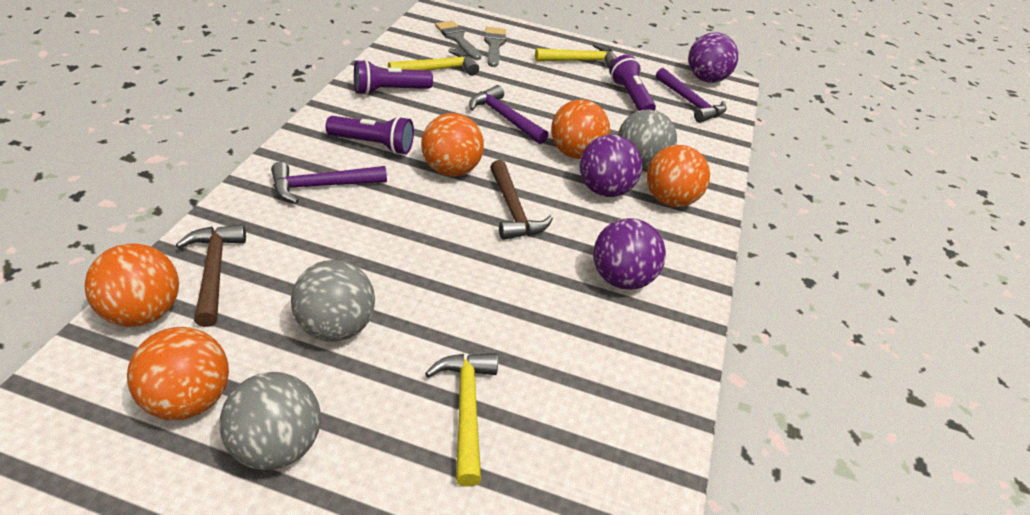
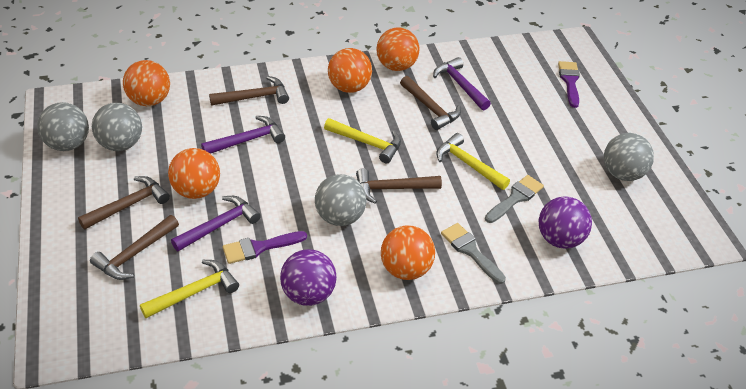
brown hammer: 2 -> 5
grey ball: 3 -> 4
purple ball: 3 -> 2
purple brush: 0 -> 2
purple flashlight: 3 -> 0

